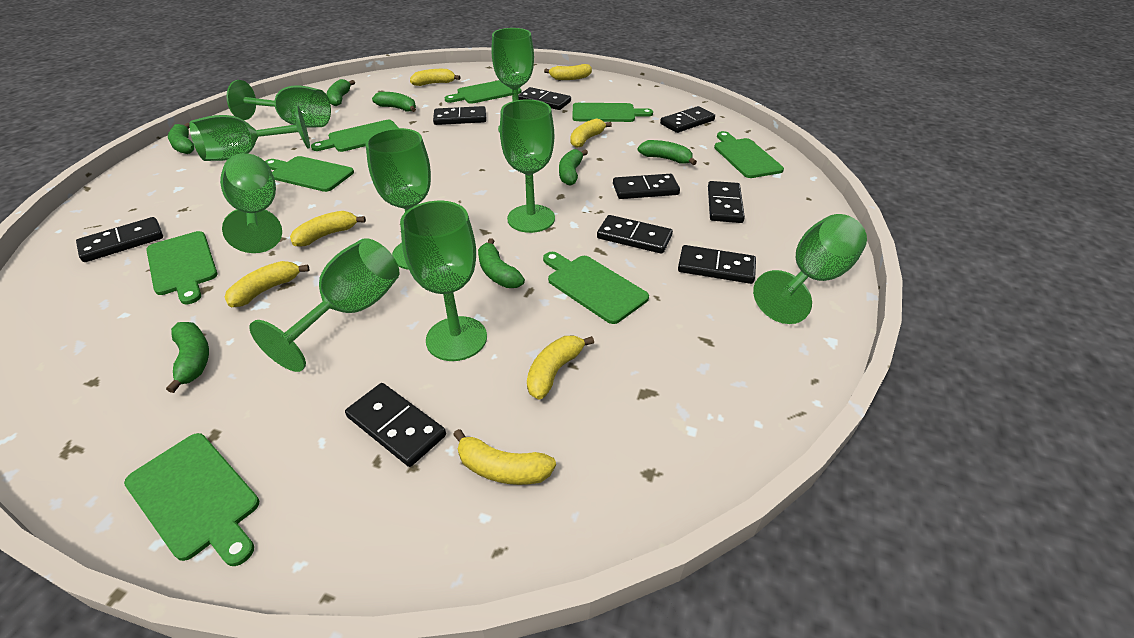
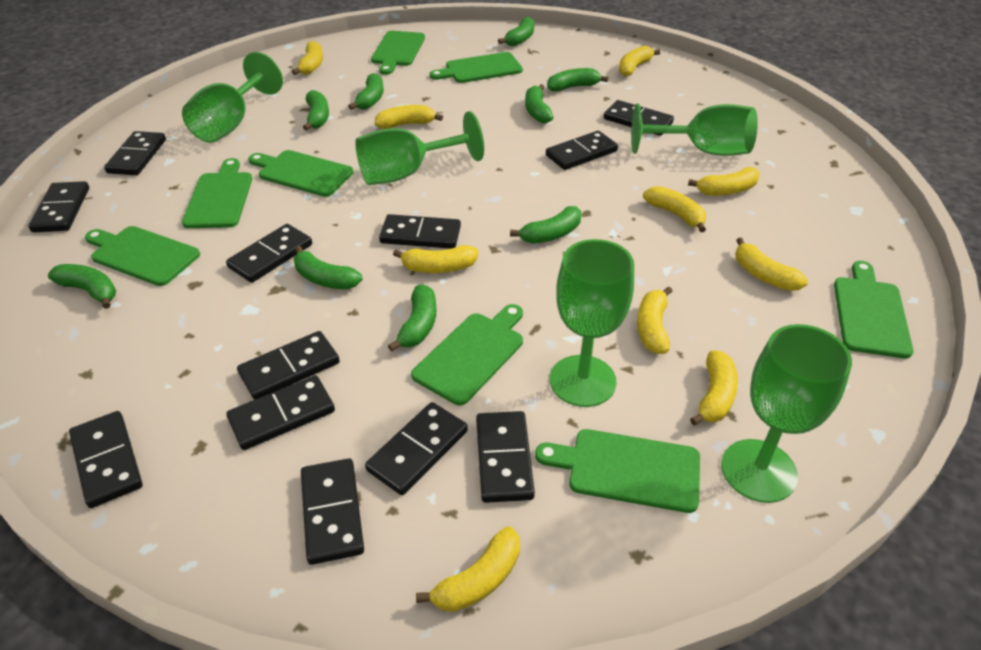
black domino: 9 -> 12
green banana: 7 -> 9
green goblet: 9 -> 5
yellow banana: 7 -> 10

